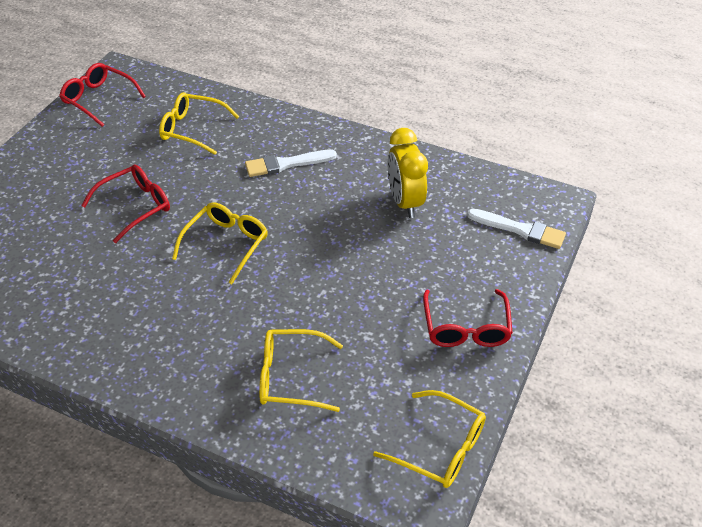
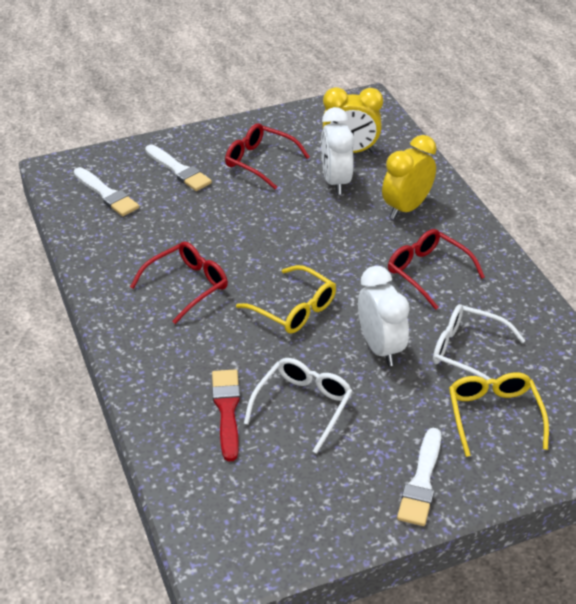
red brush: 0 -> 1
white brush: 2 -> 3
white clock: 0 -> 2
white glasses: 0 -> 2
yellow clock: 1 -> 2
yellow glasses: 4 -> 2

